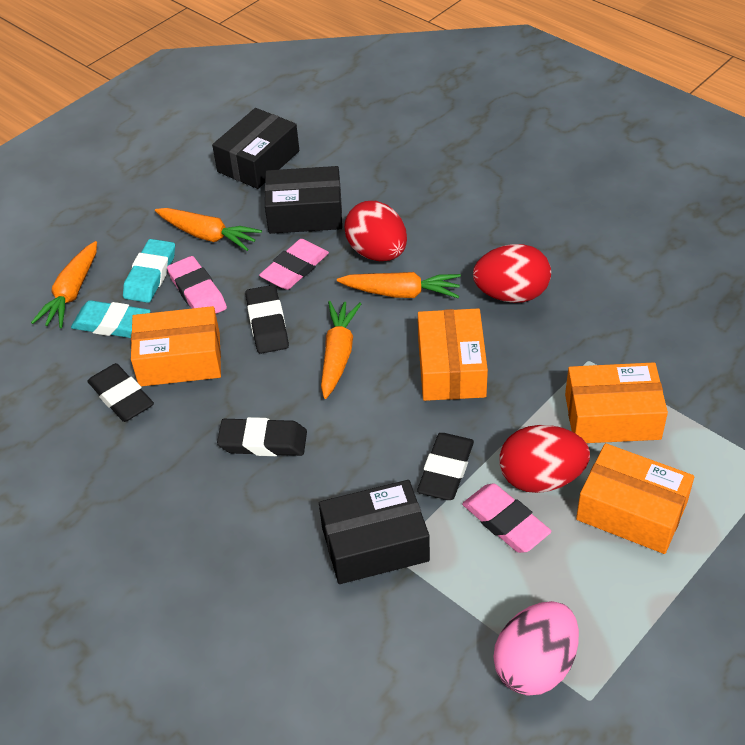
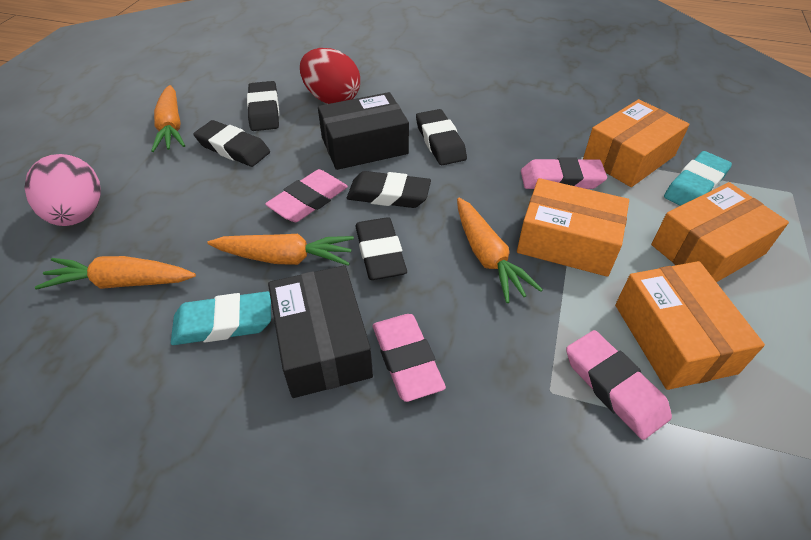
black box: 3 -> 2
black eraser: 4 -> 5
pink eraser: 3 -> 4
red egg: 3 -> 1

